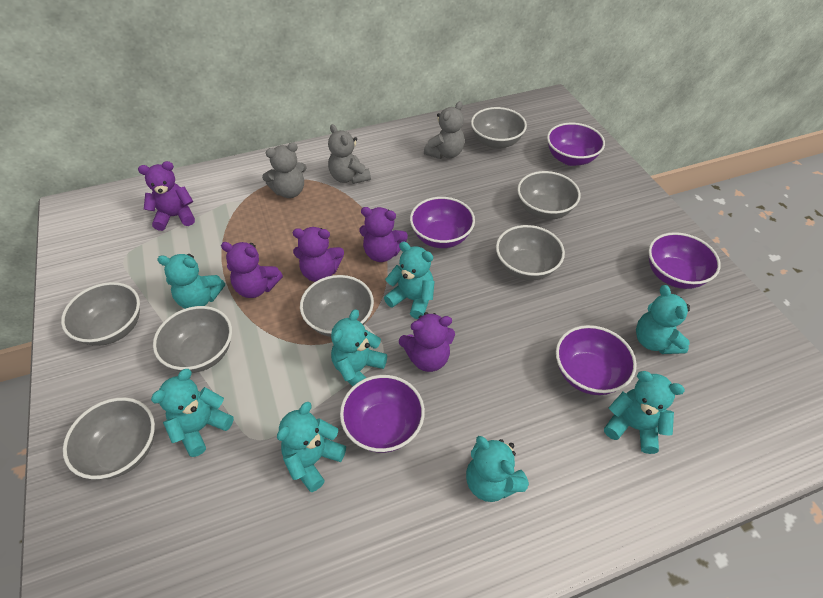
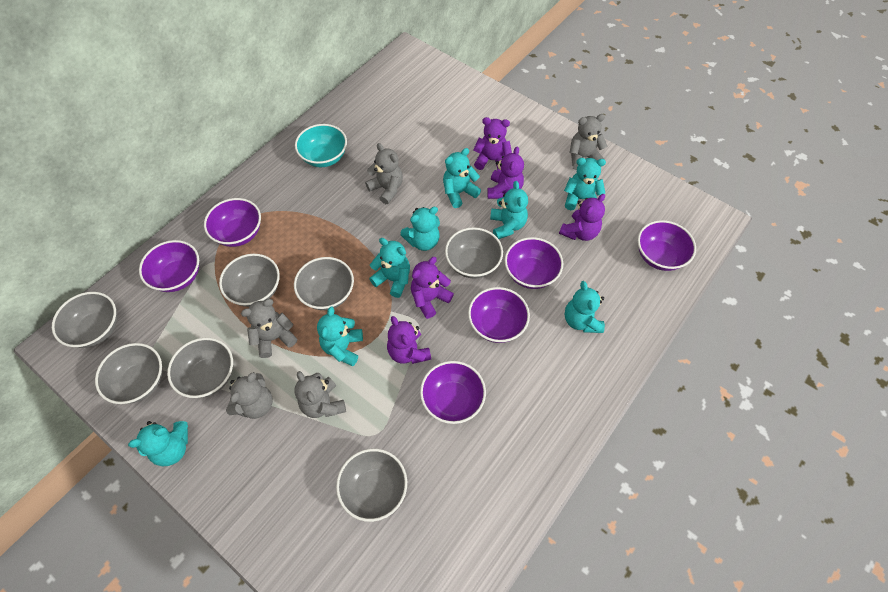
grey teddy bear: 3 -> 5
purple bowl: 5 -> 6
turquoise bowl: 0 -> 1

